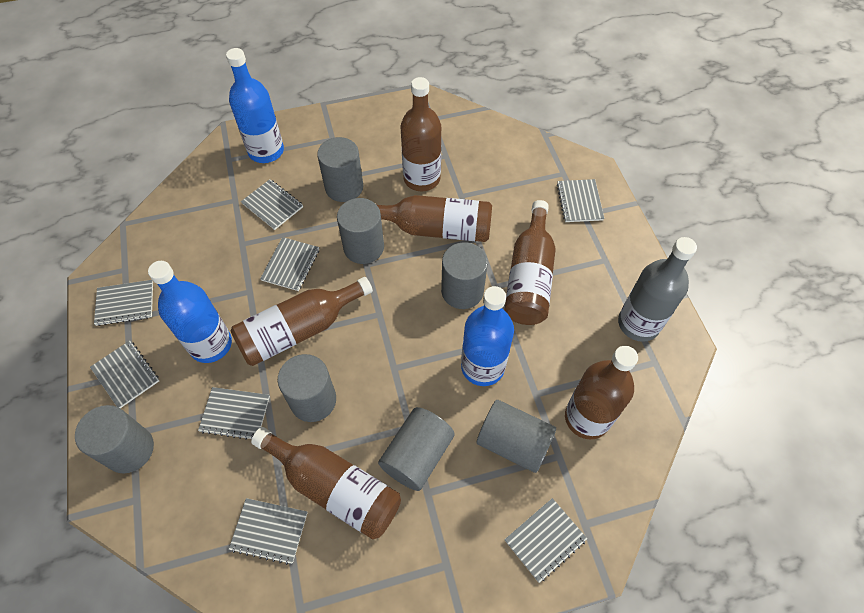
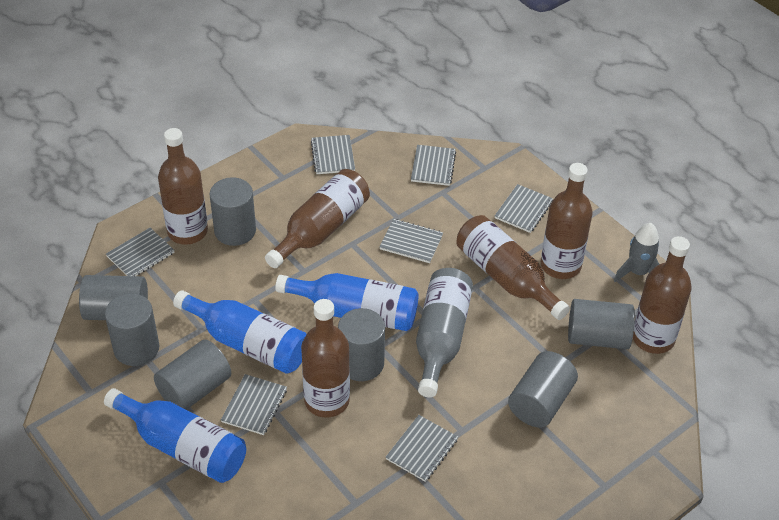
grey notebook: 8 -> 7
grey rocket: 0 -> 1

